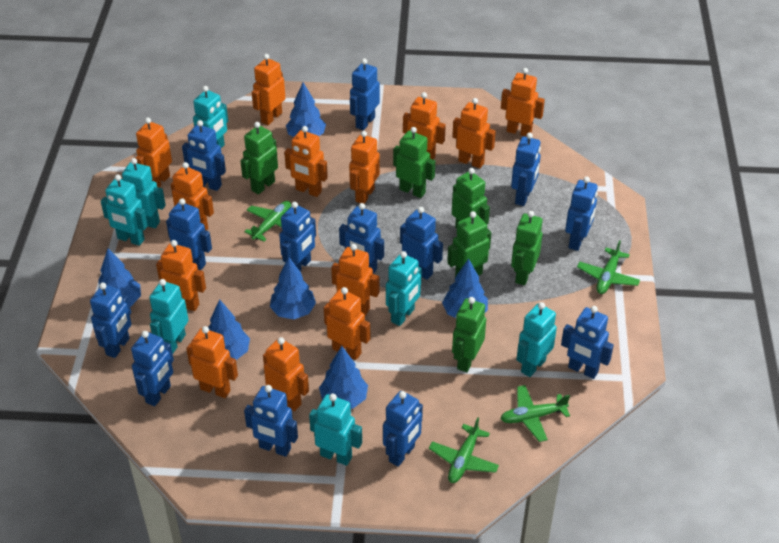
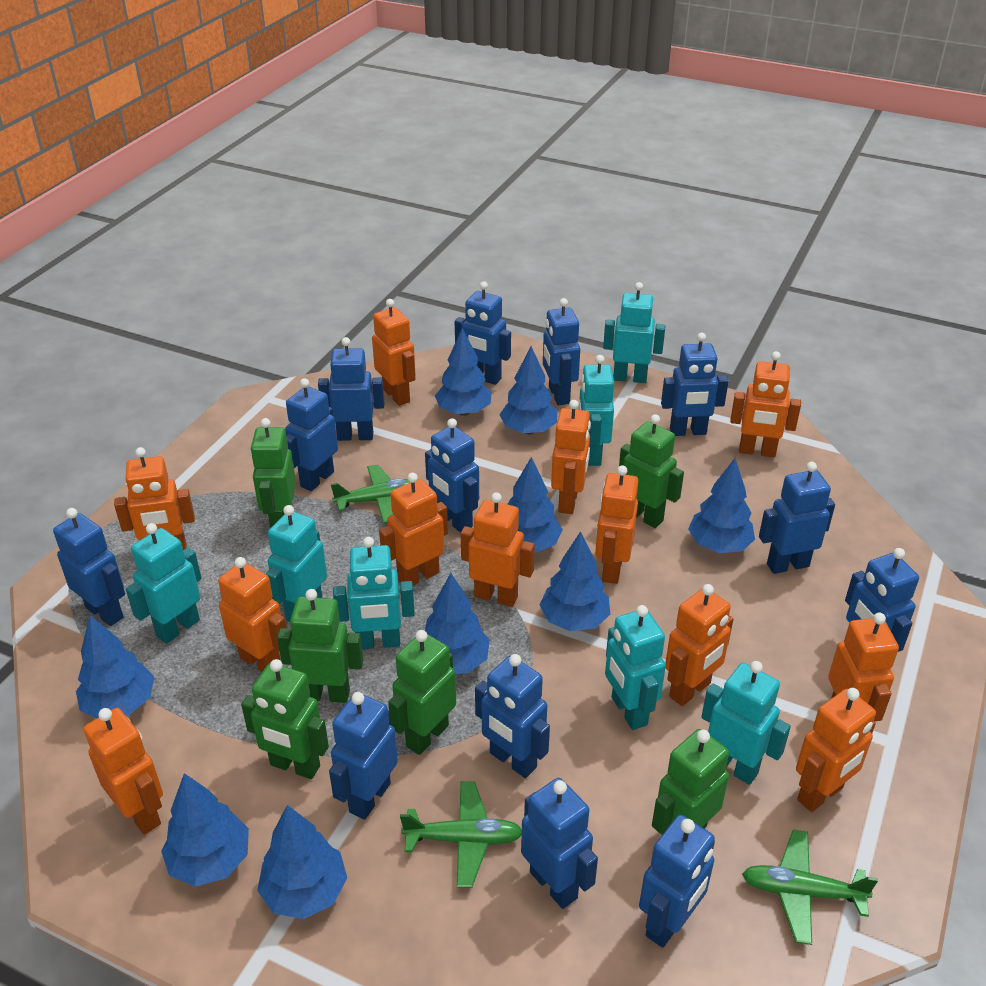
blue tree: 6 -> 9
green plane: 4 -> 3
orange robot: 13 -> 12

